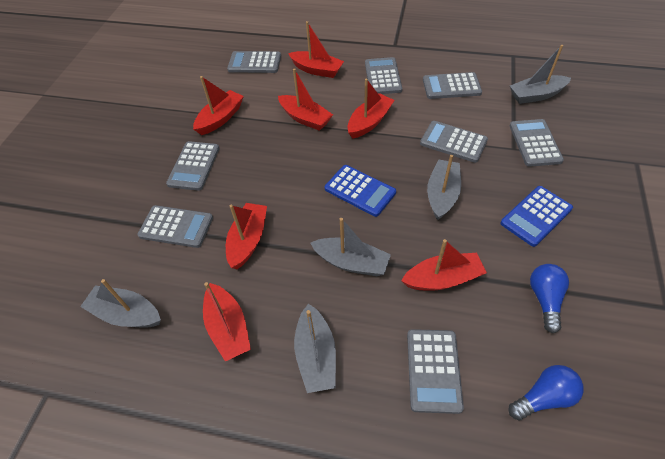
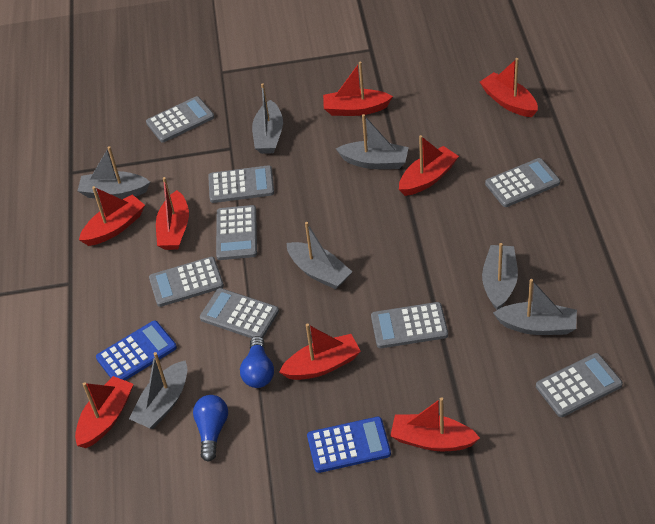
grey boat: 5 -> 7
red boat: 7 -> 8

